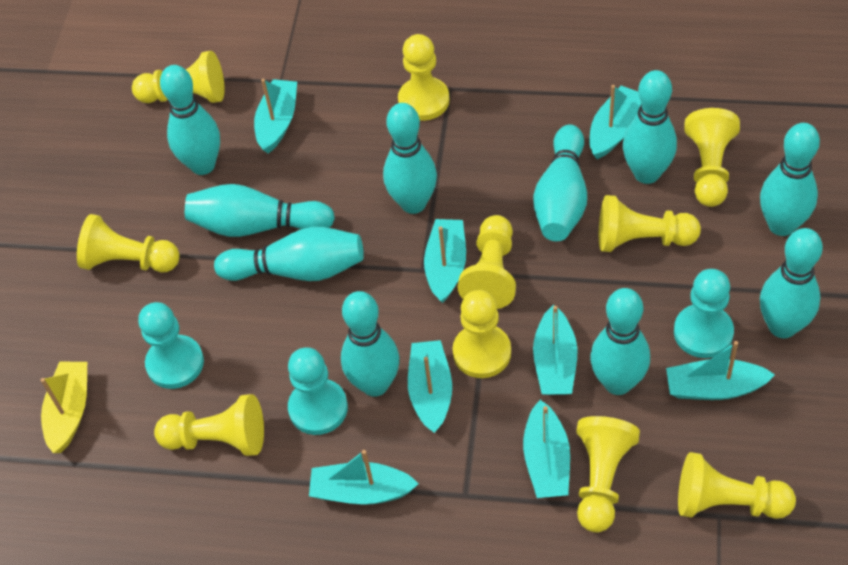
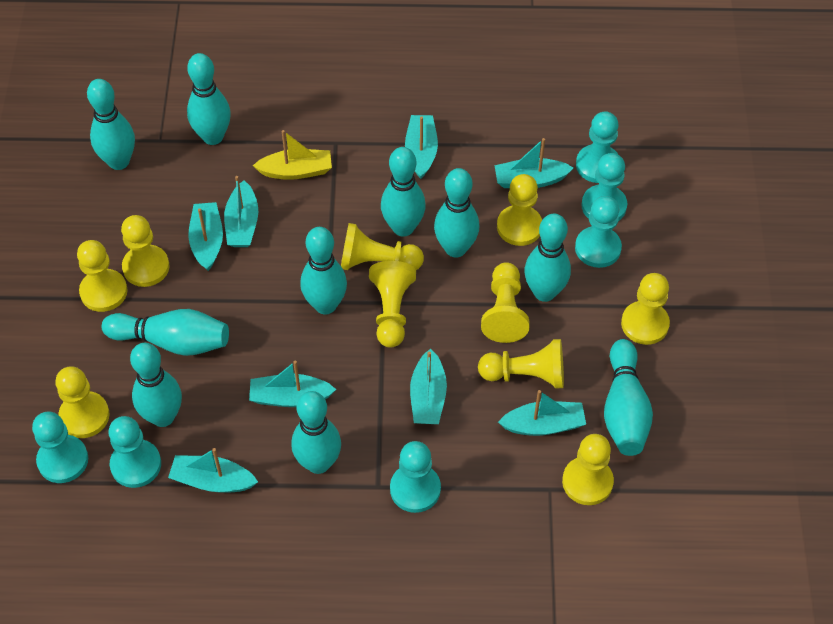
turquoise pawn: 3 -> 6

